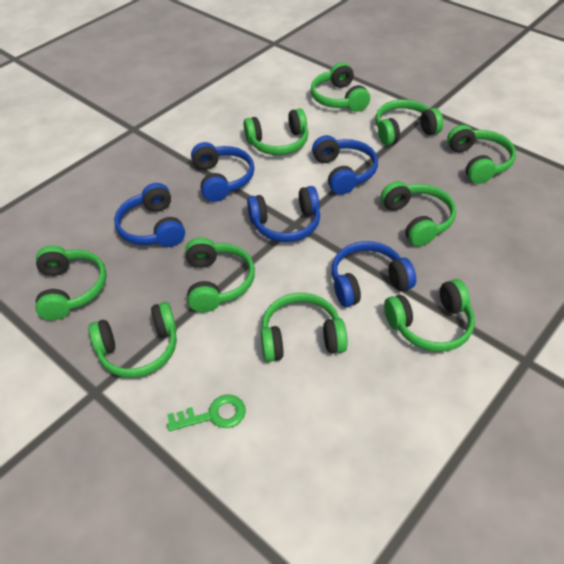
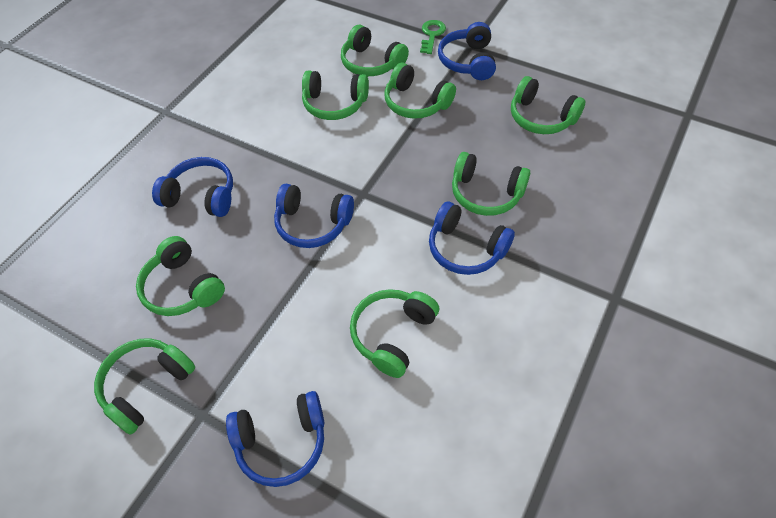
green headphones: 10 -> 8

